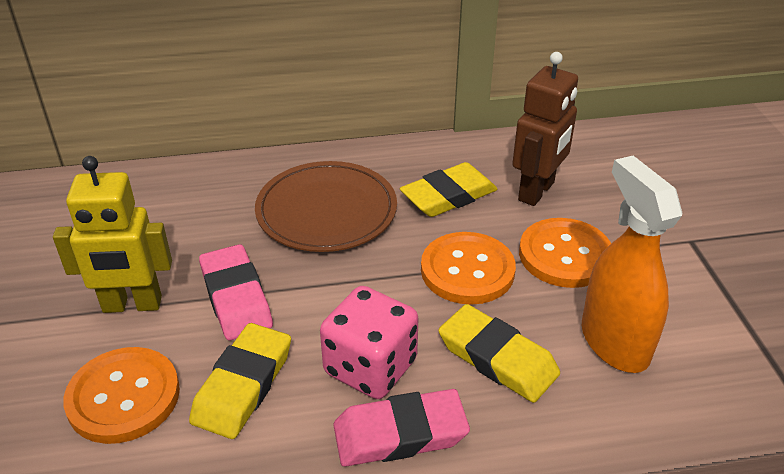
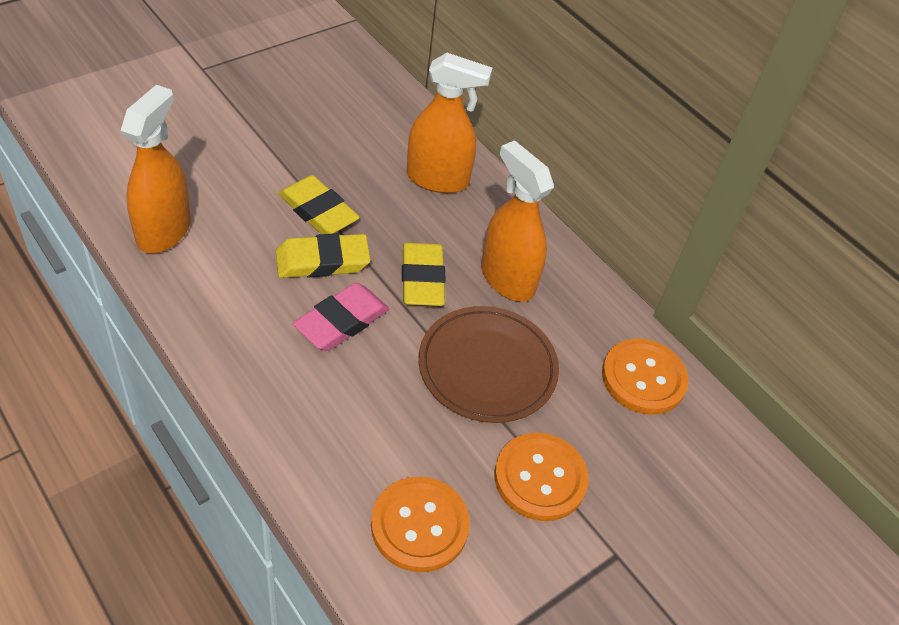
brown robot: 1 -> 0
orange spray bottle: 1 -> 3
pink dice: 1 -> 0
pink eraser: 2 -> 1
yellow robot: 1 -> 0

